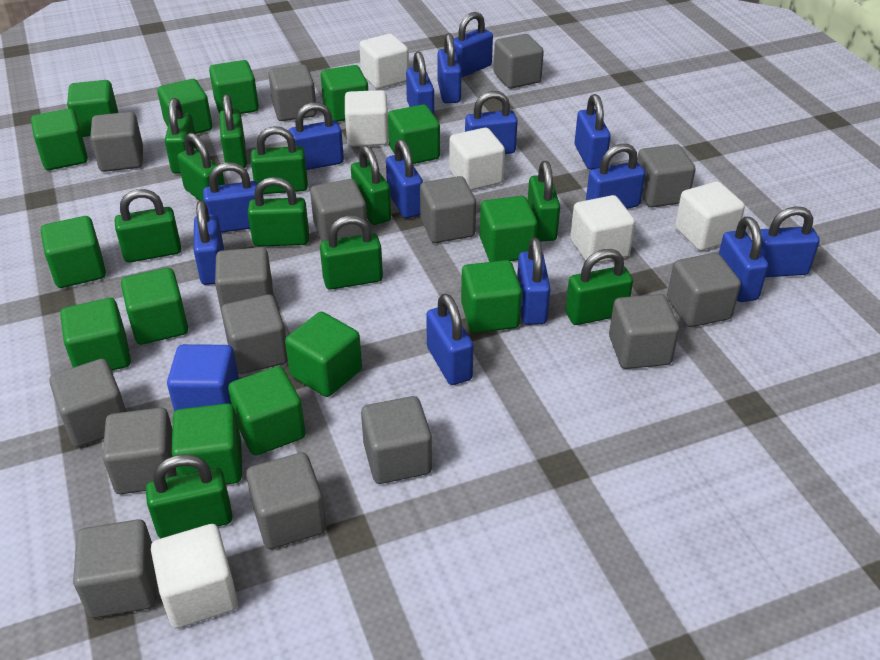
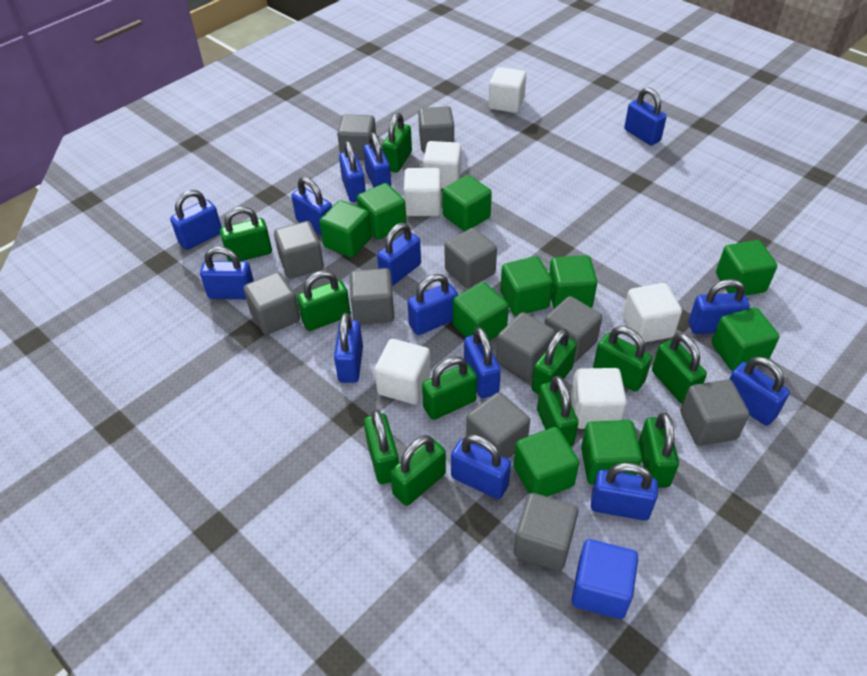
green cube: 14 -> 10
grey cube: 15 -> 11

